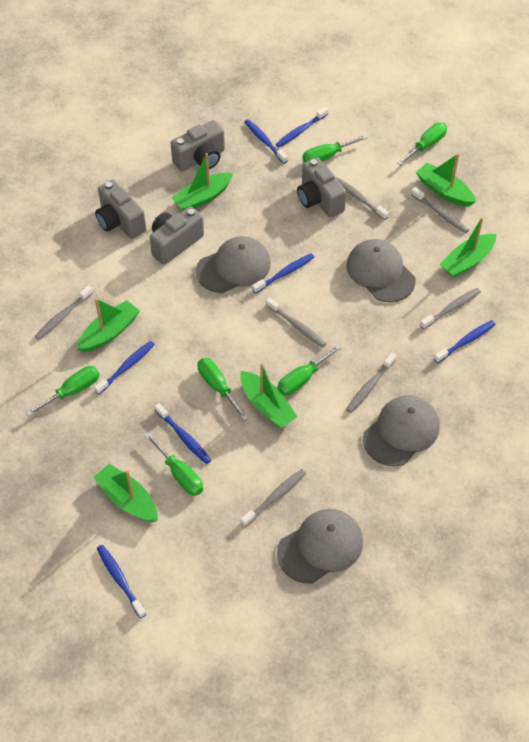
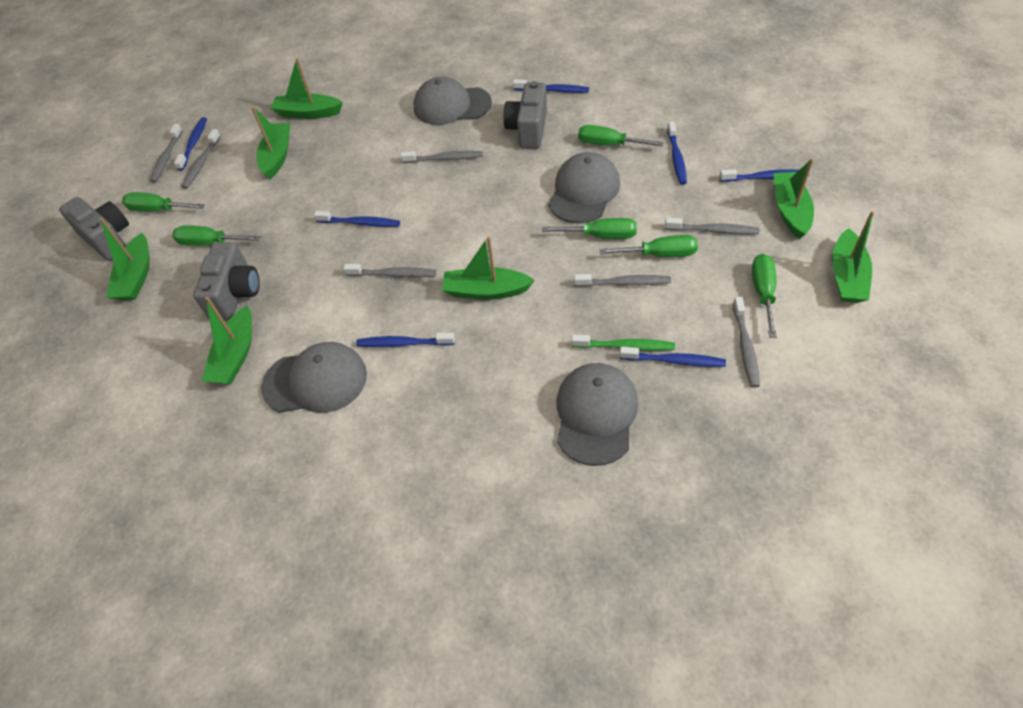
green boat: 6 -> 7
green toothbrush: 0 -> 1
grey camera: 4 -> 3

